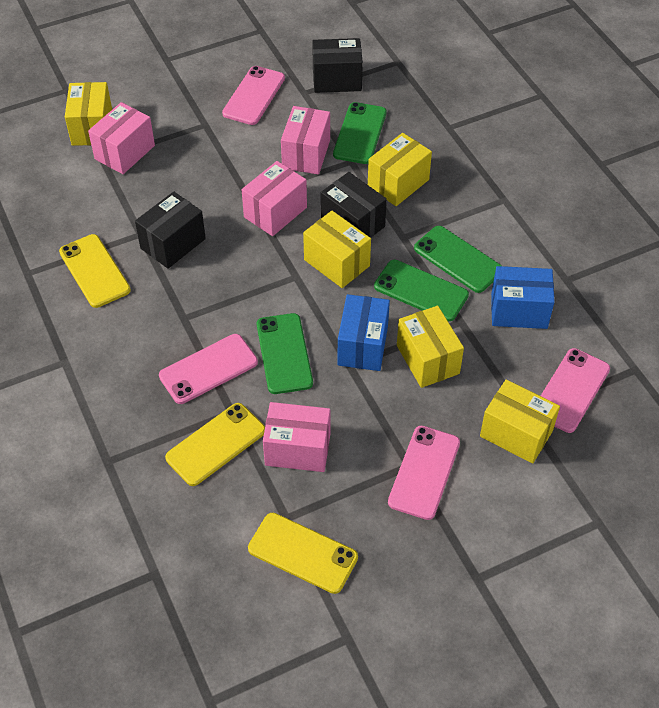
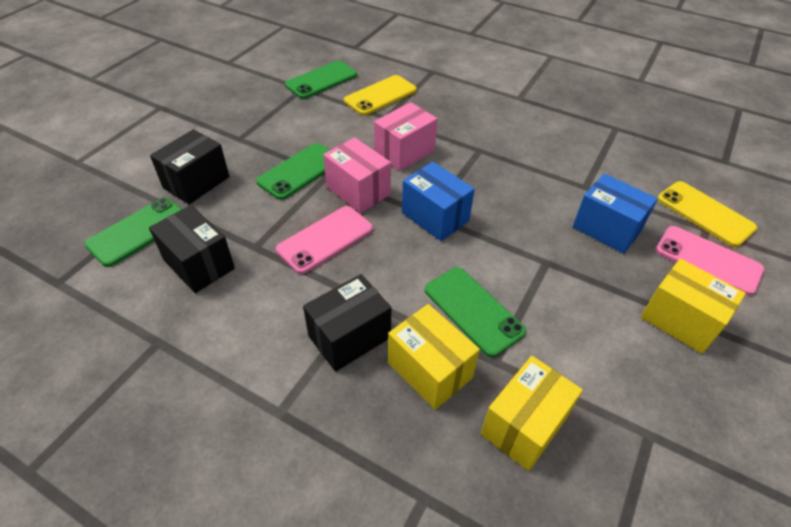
pink box: 4 -> 2
pink phone: 4 -> 2
yellow box: 5 -> 3
yellow phone: 3 -> 2

